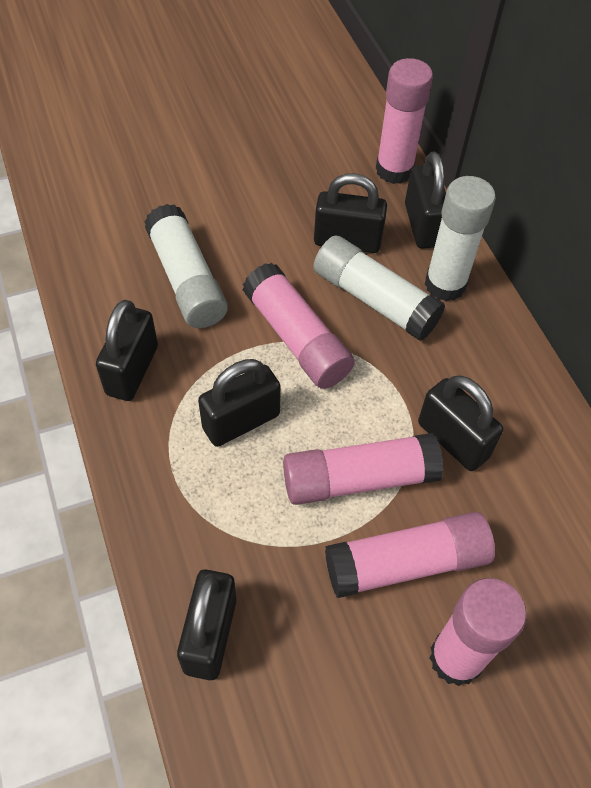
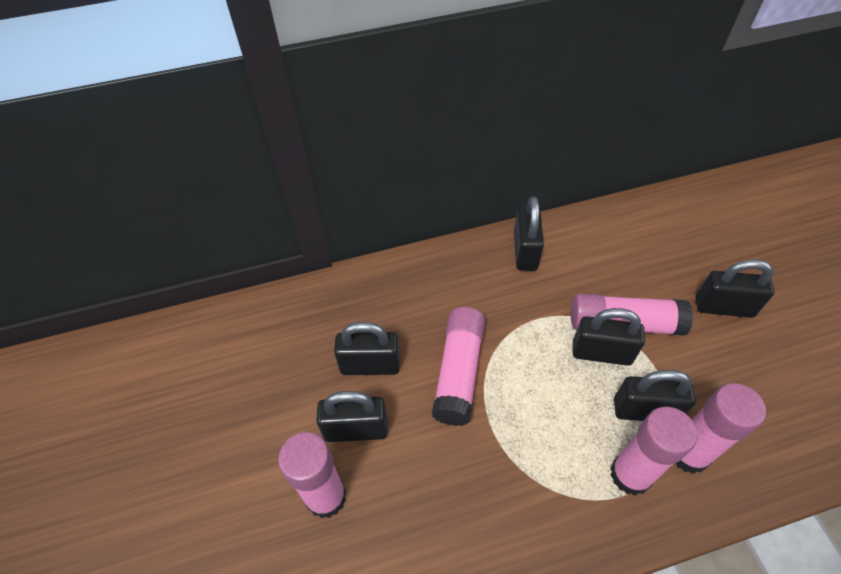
white glue stick: 3 -> 0

